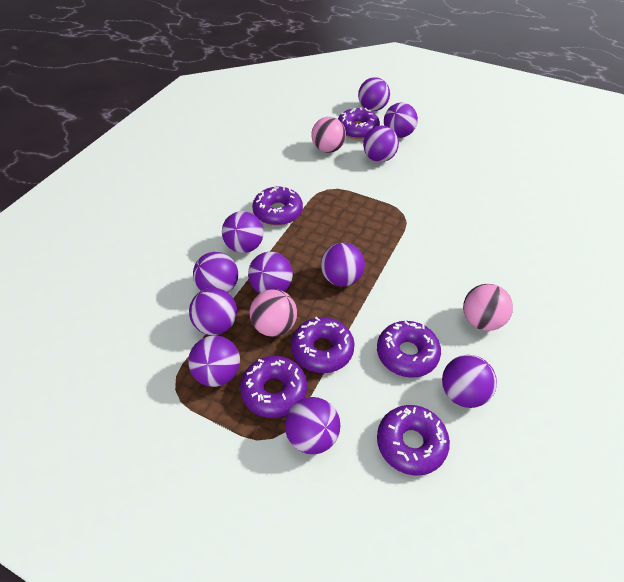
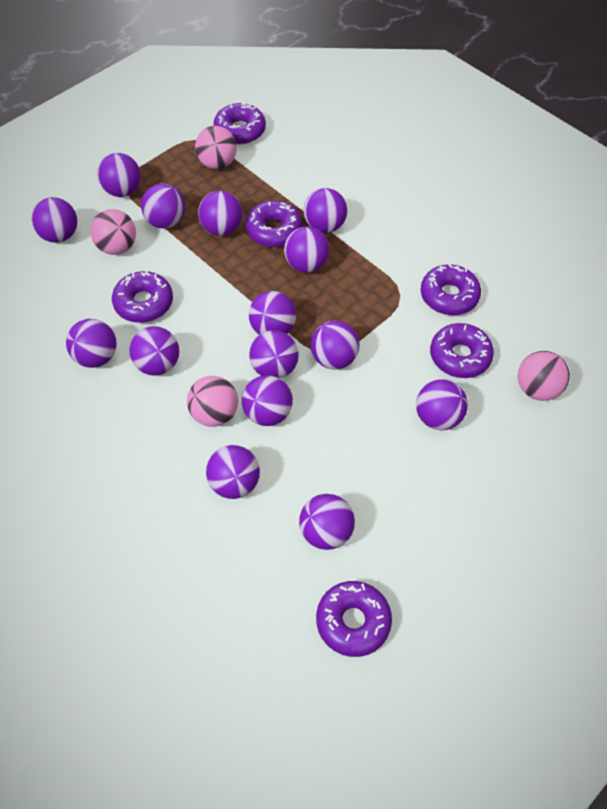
pink ball: 3 -> 4
purple ball: 11 -> 15

